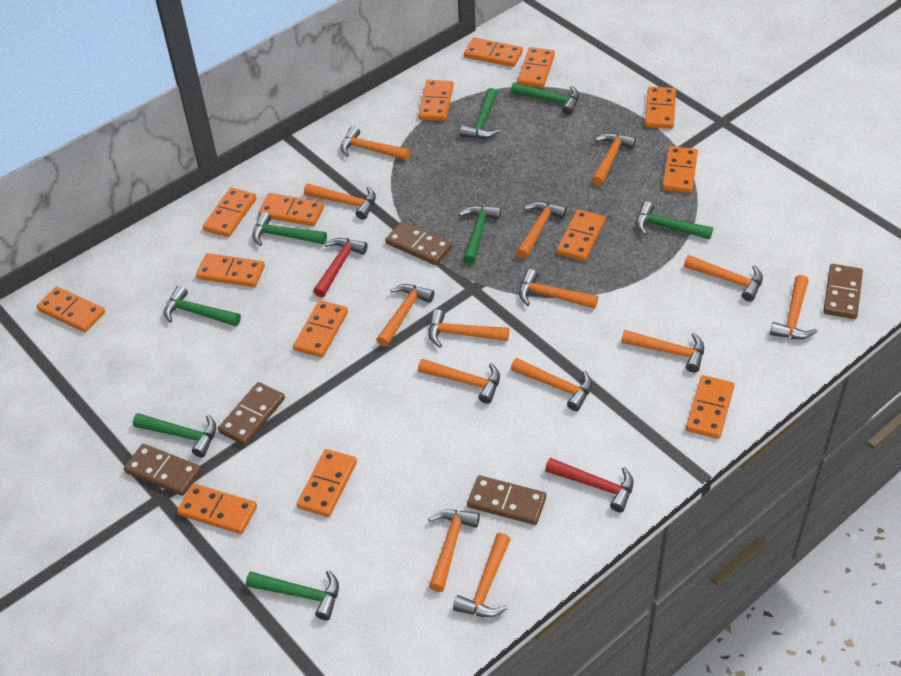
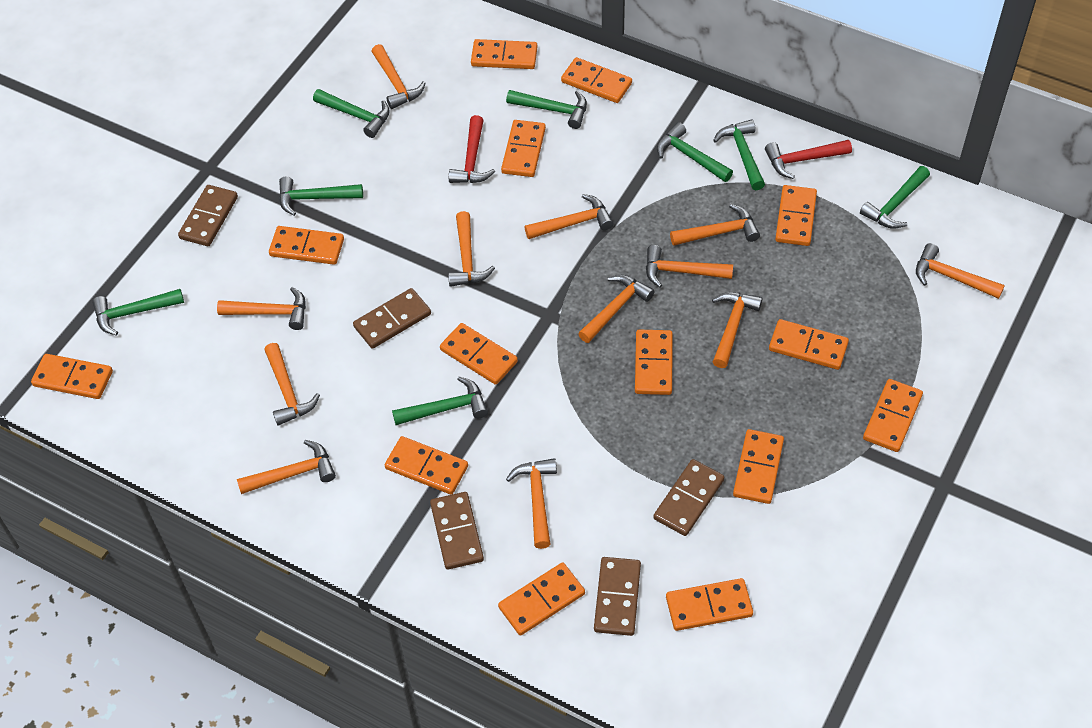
orange hammer: 14 -> 12

